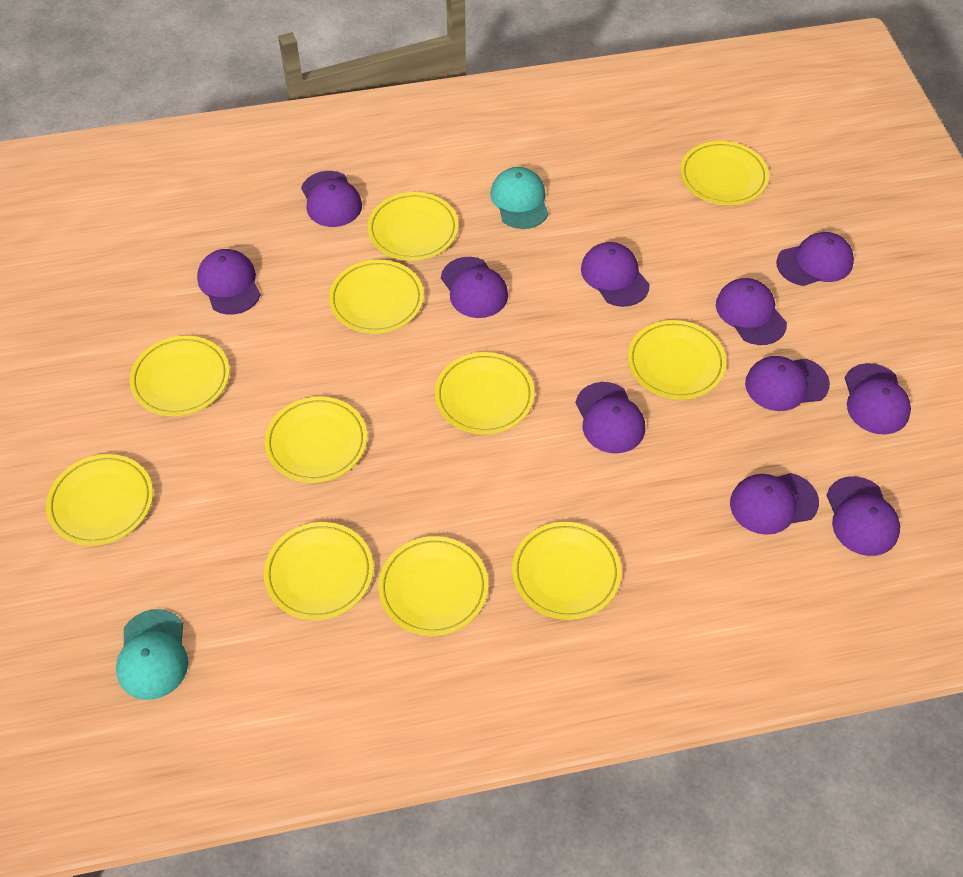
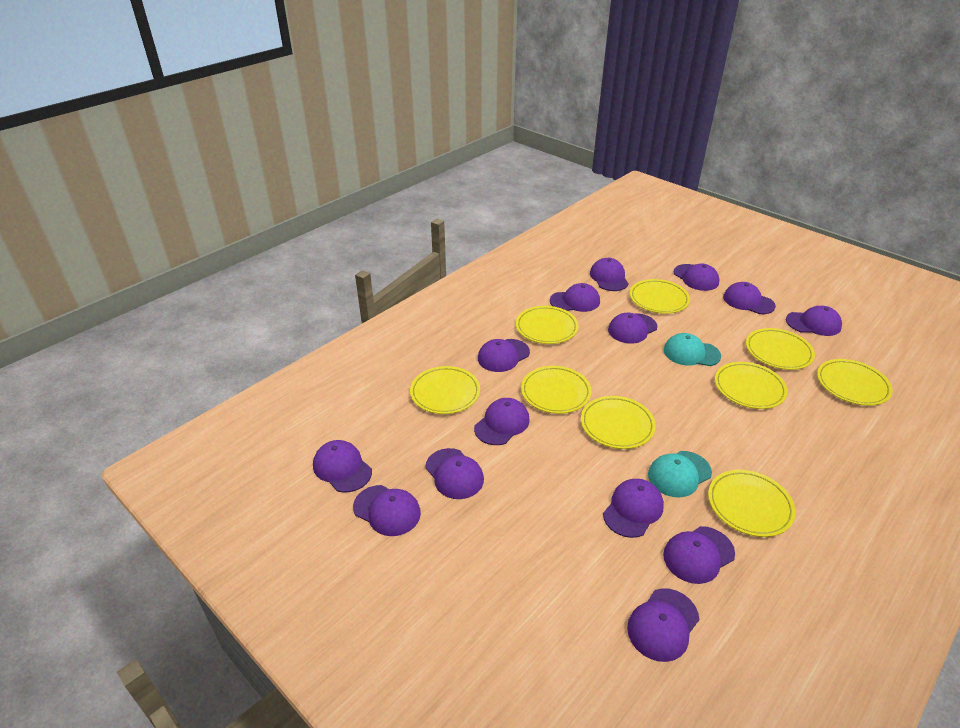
purple cap: 11 -> 14
yellow plate: 11 -> 9

